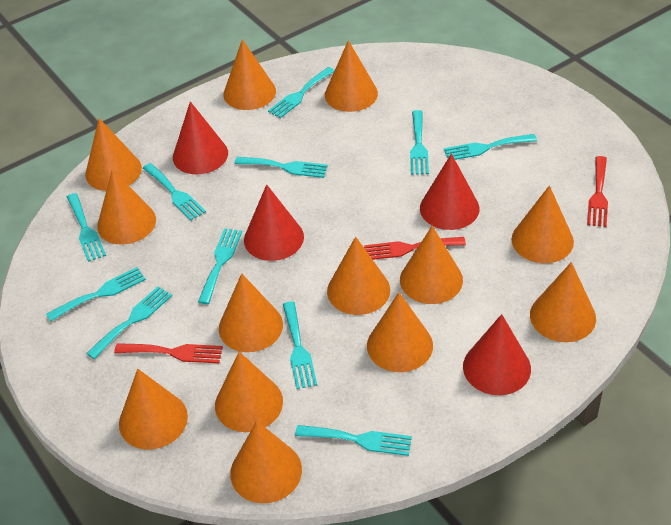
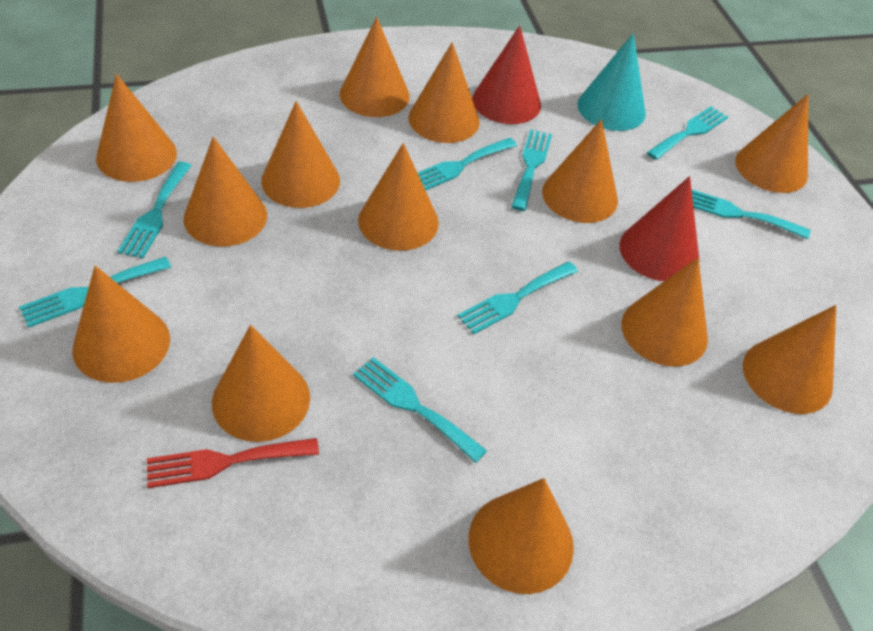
red cone: 4 -> 2
red fork: 3 -> 1
turquoise cone: 0 -> 1
turquoise fork: 11 -> 8

